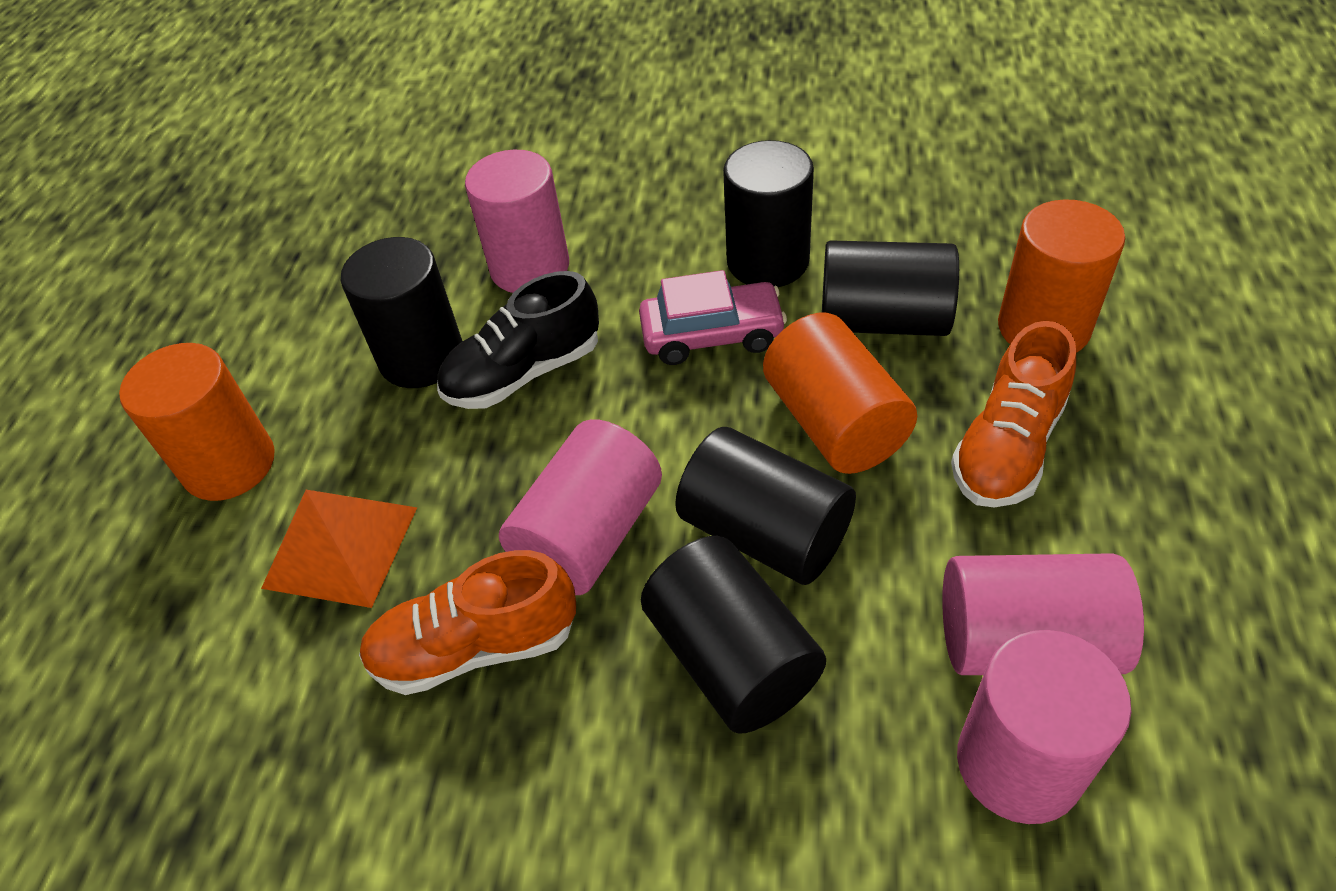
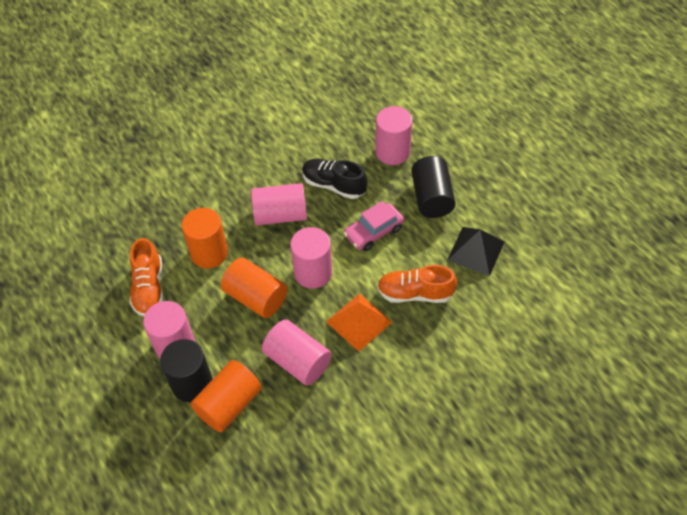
black cylinder: 5 -> 2
black pyramid: 0 -> 1
pink cylinder: 4 -> 5

